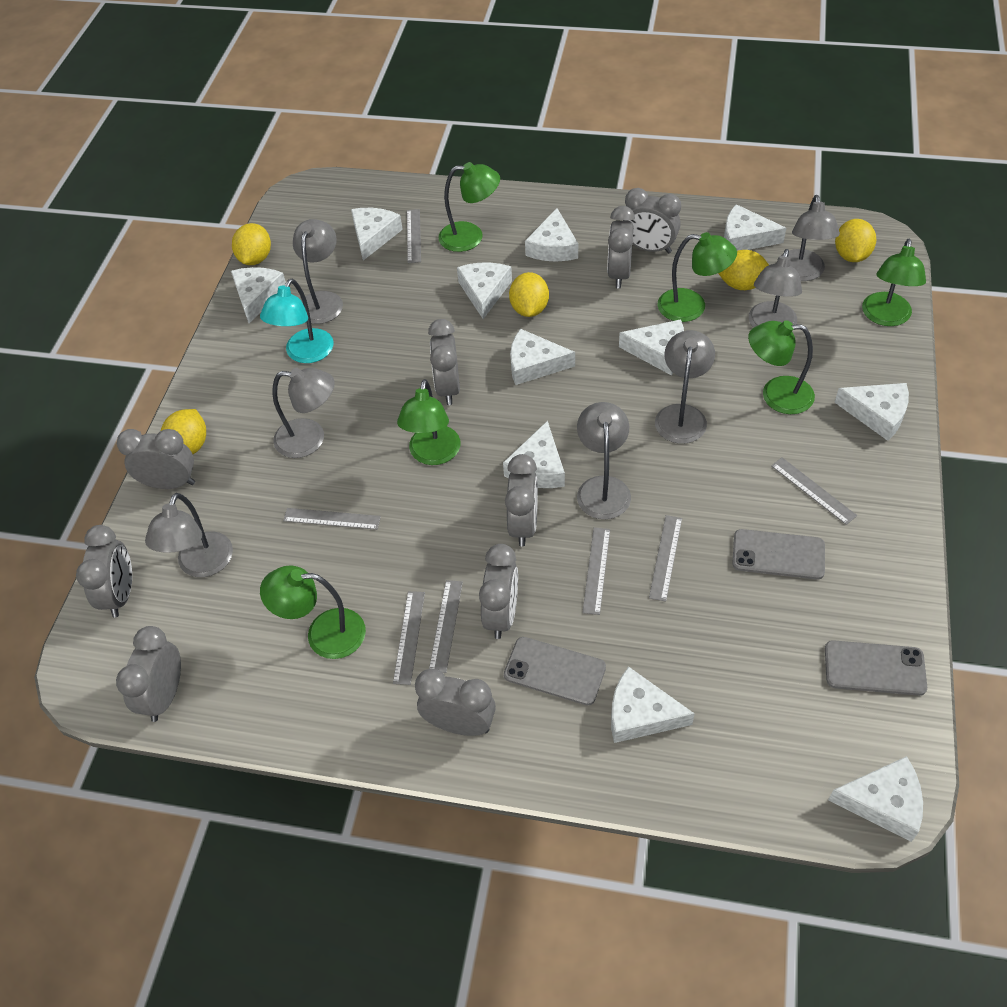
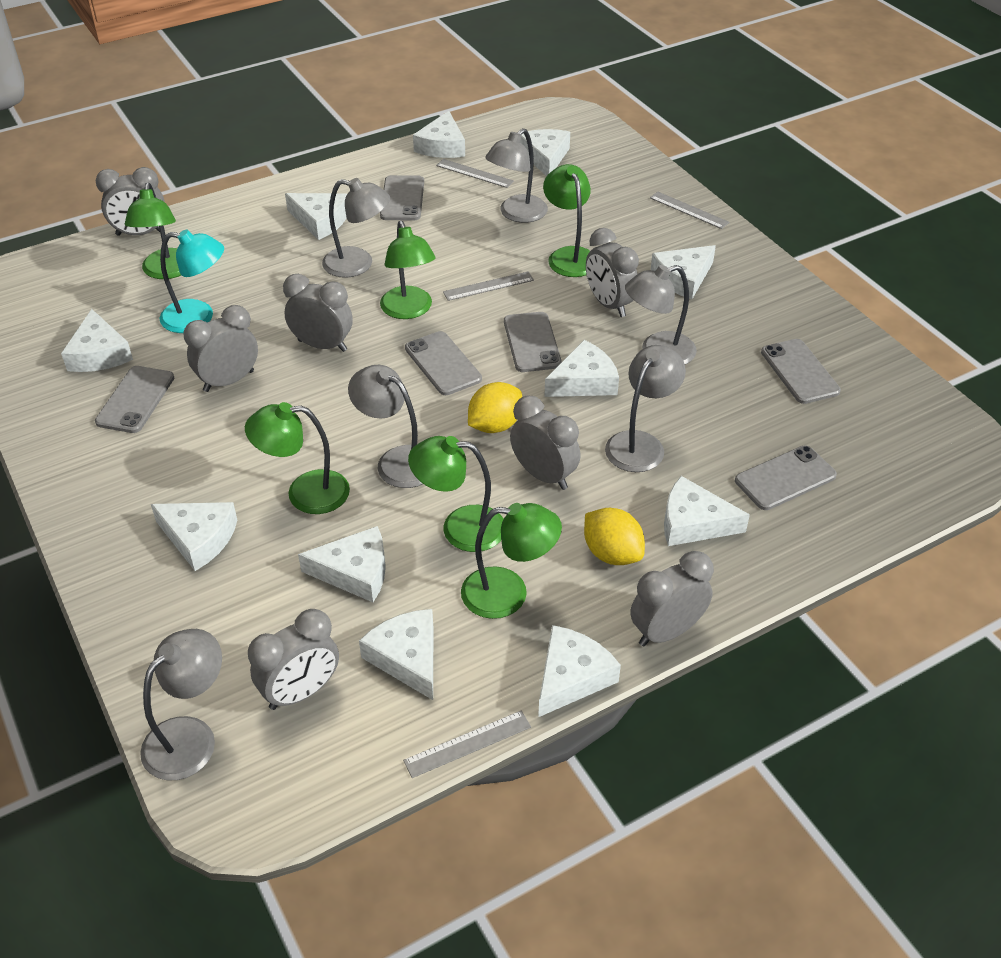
grey clock: 9 -> 7
grey lamp: 7 -> 6
grey phone: 3 -> 6
grey ruler: 7 -> 4
yellow lemon: 5 -> 2

